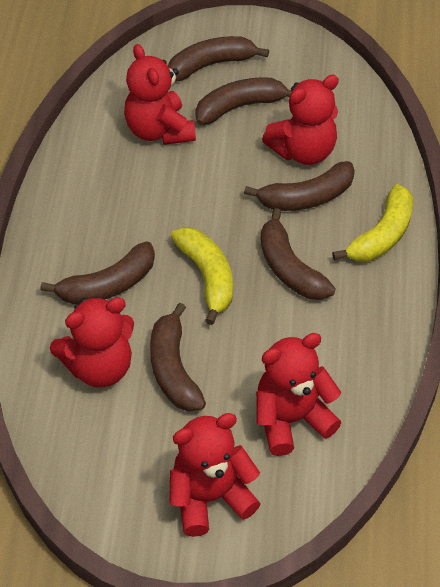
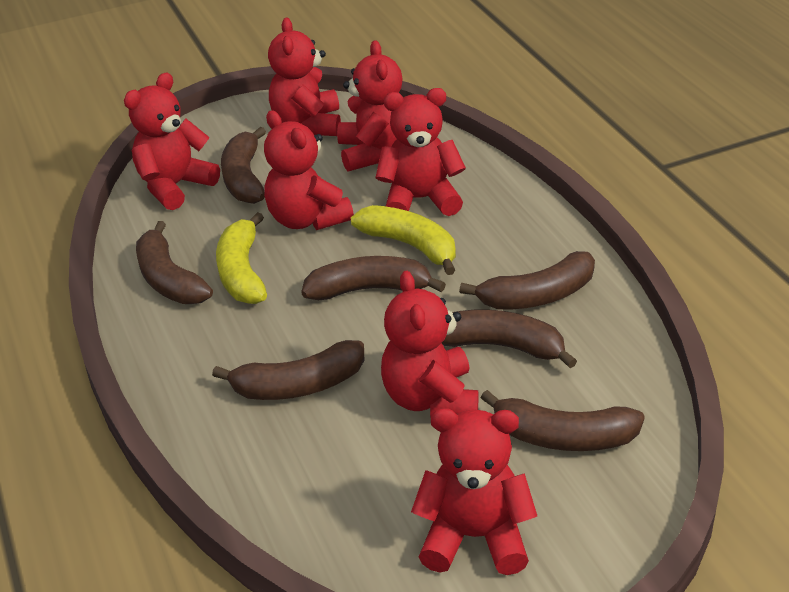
brown banana: 6 -> 7
red teddy bear: 5 -> 7

